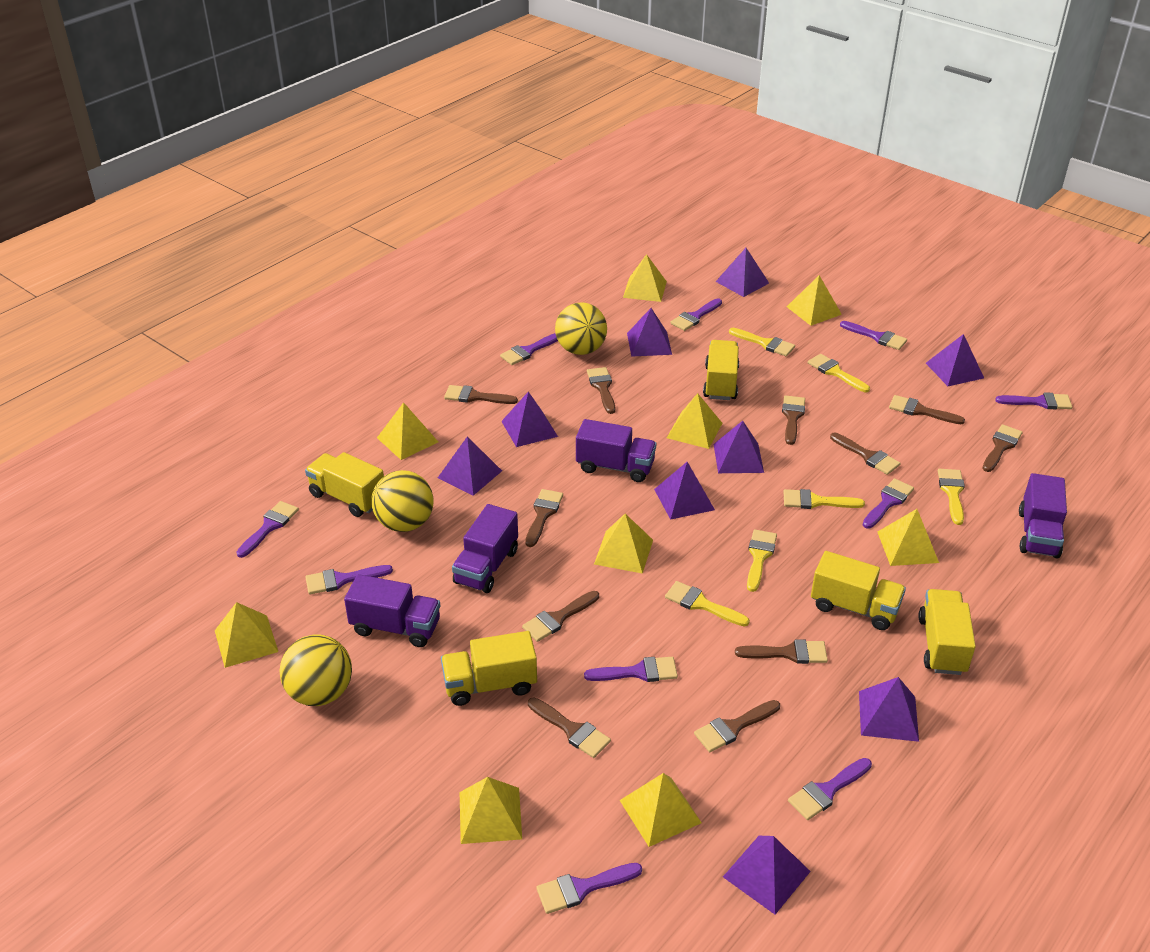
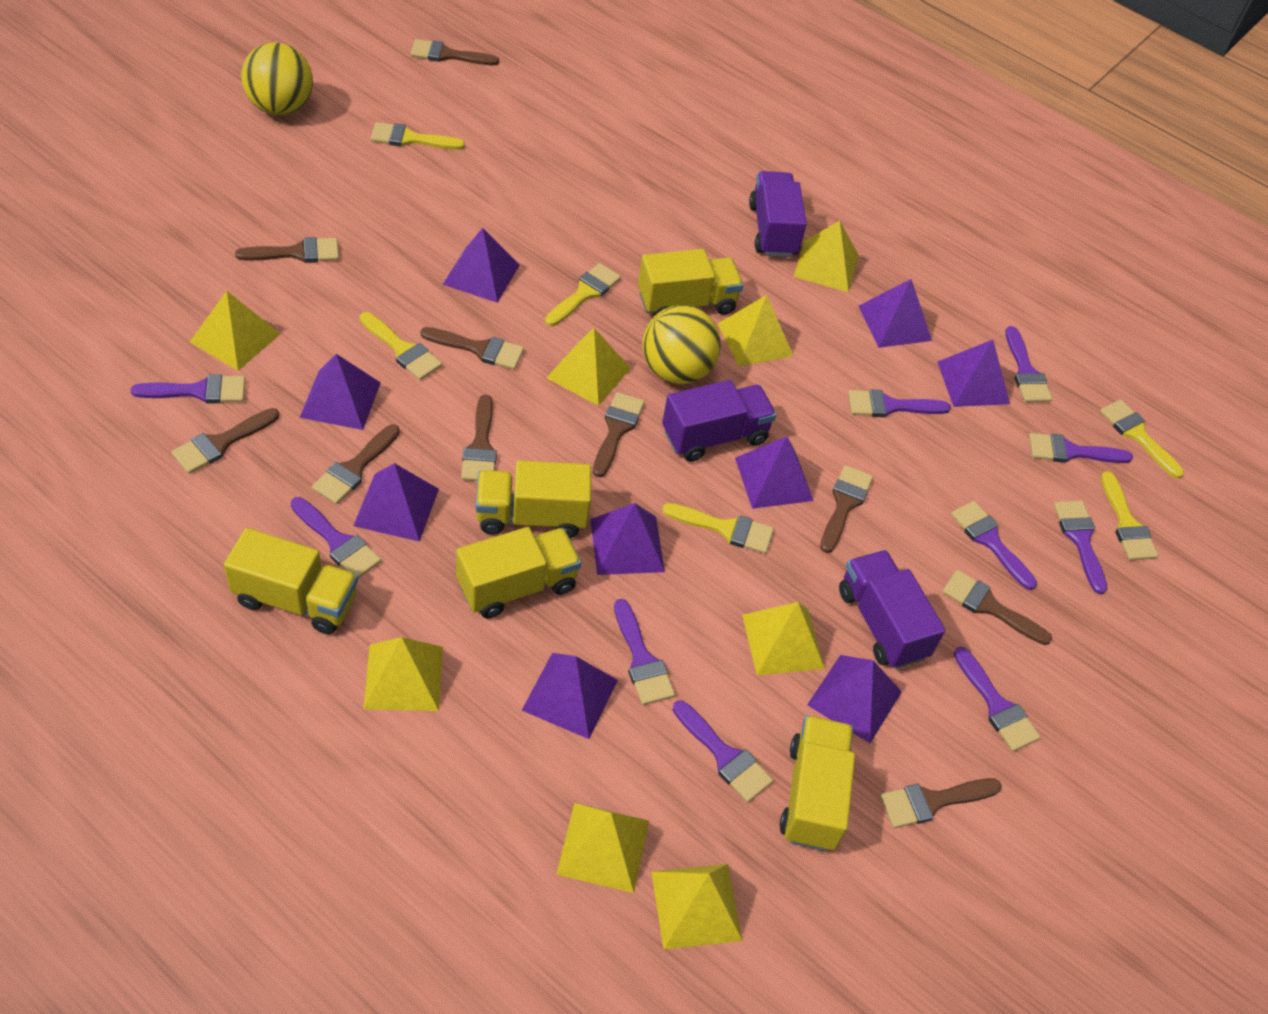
brown brush: 11 -> 10
purple truck: 4 -> 3
yellow ball: 3 -> 2
yellow pyramid: 9 -> 8

